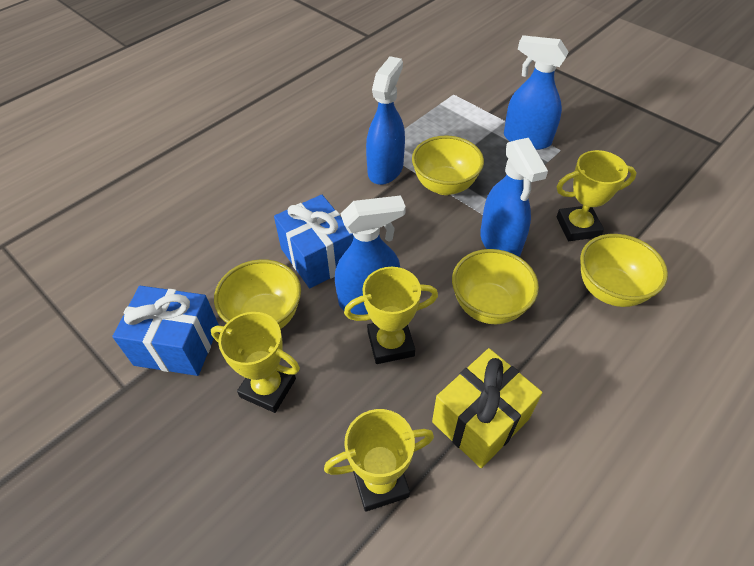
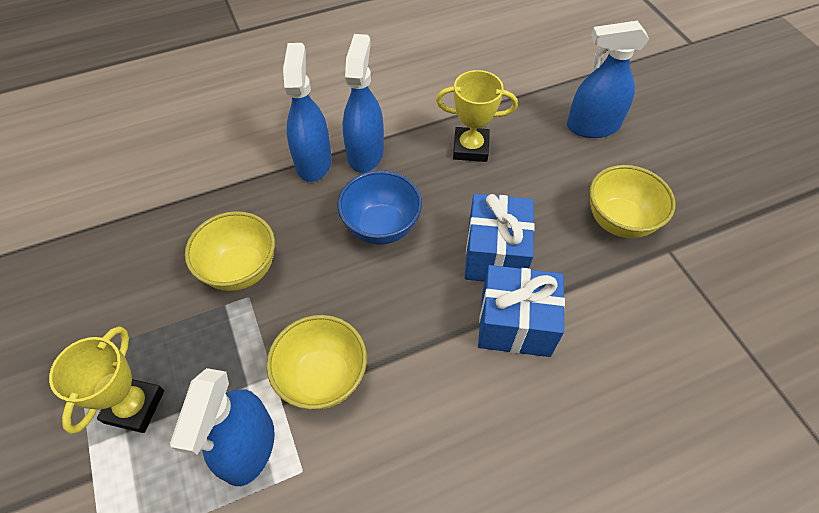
blue bowl: 0 -> 1
yellow bowl: 4 -> 3
yellow gift: 1 -> 0
yellow trophy: 4 -> 2

